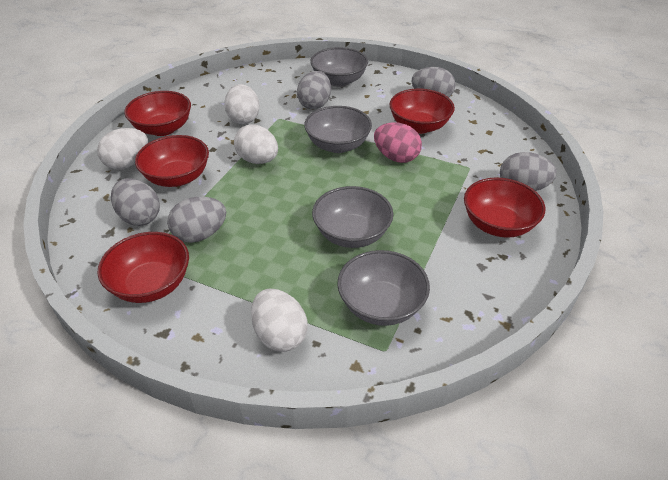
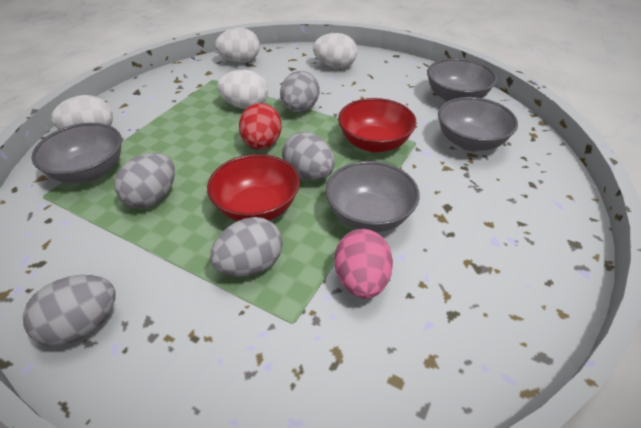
red bowl: 5 -> 2
red egg: 0 -> 1

